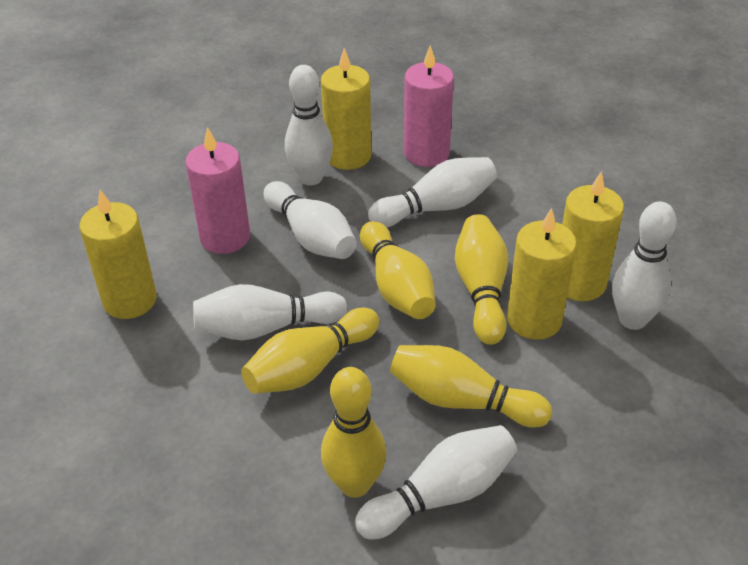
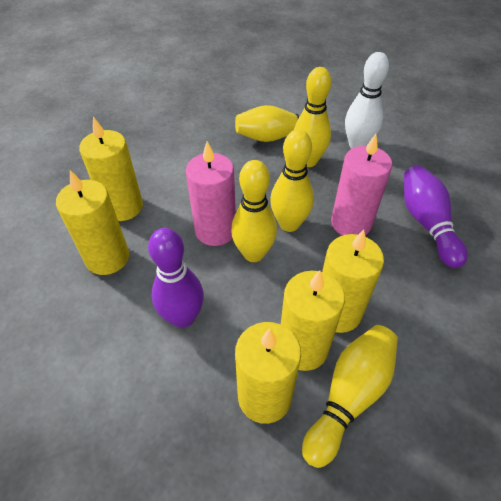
purple bowling pin: 0 -> 2
white bowling pin: 6 -> 1
yellow candle: 4 -> 5

